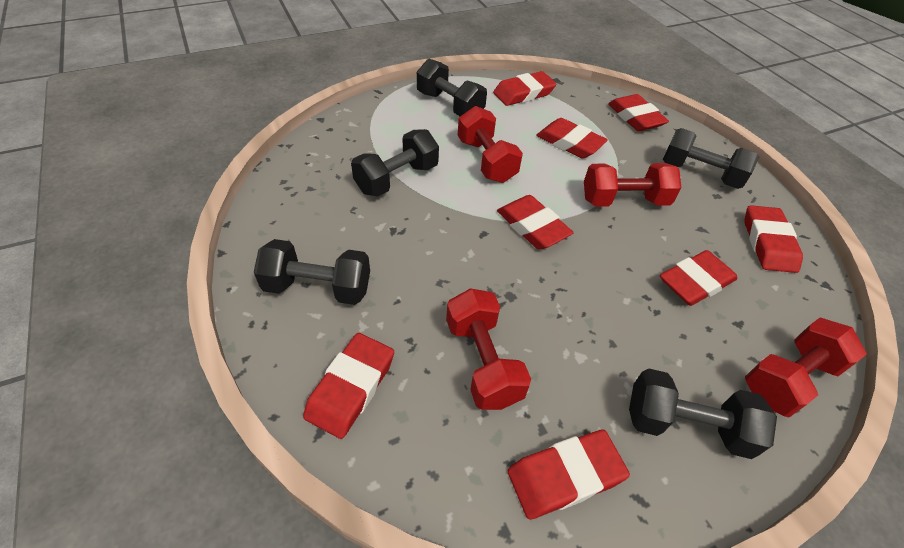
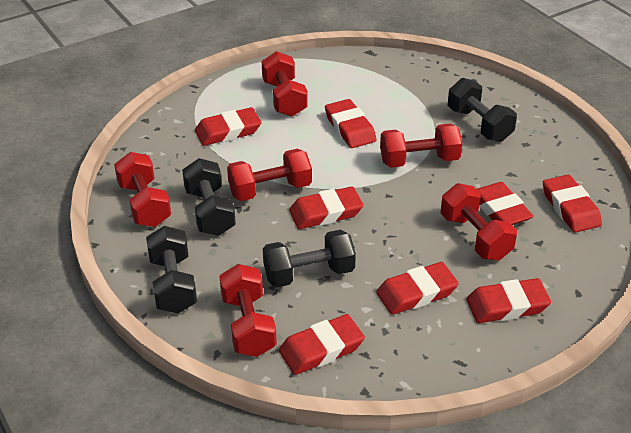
black dumbbell: 5 -> 4
red dumbbell: 4 -> 6

